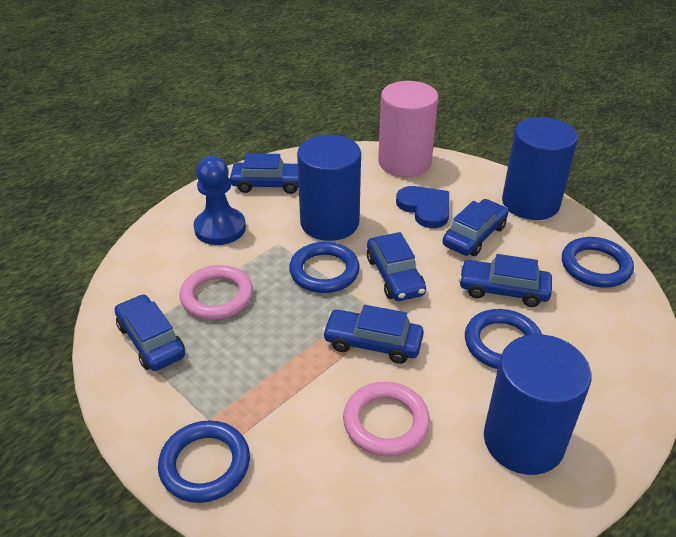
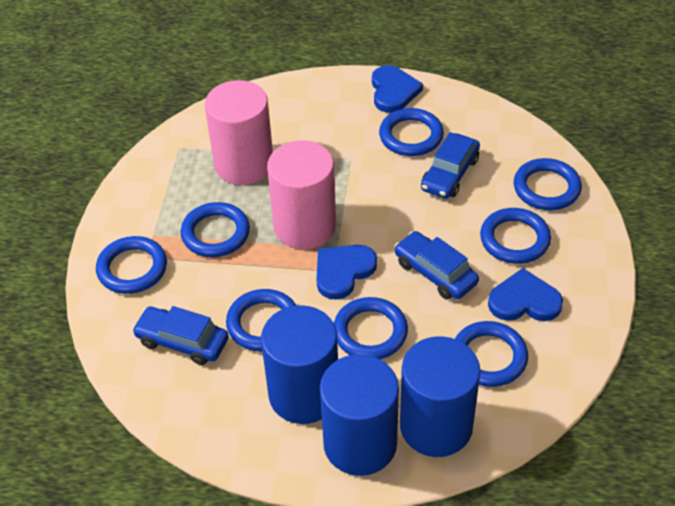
blue car: 6 -> 3
blue heart: 1 -> 3
blue pawn: 1 -> 0
blue ring: 4 -> 8
pink cylinder: 1 -> 2
pink ring: 2 -> 0

